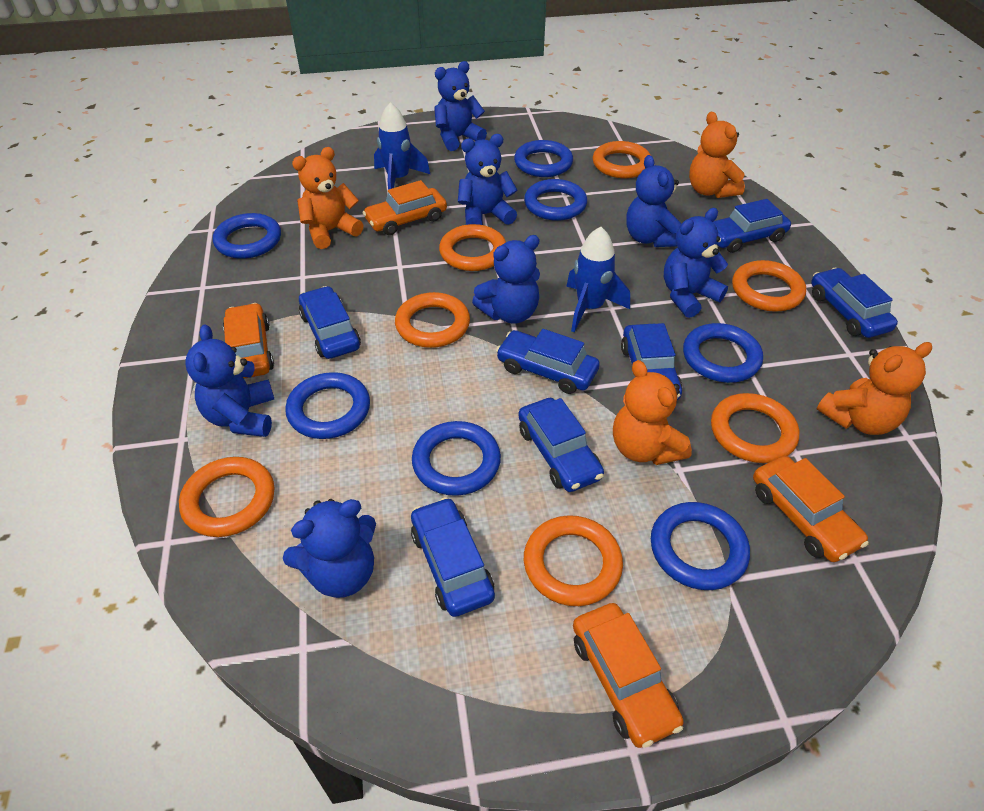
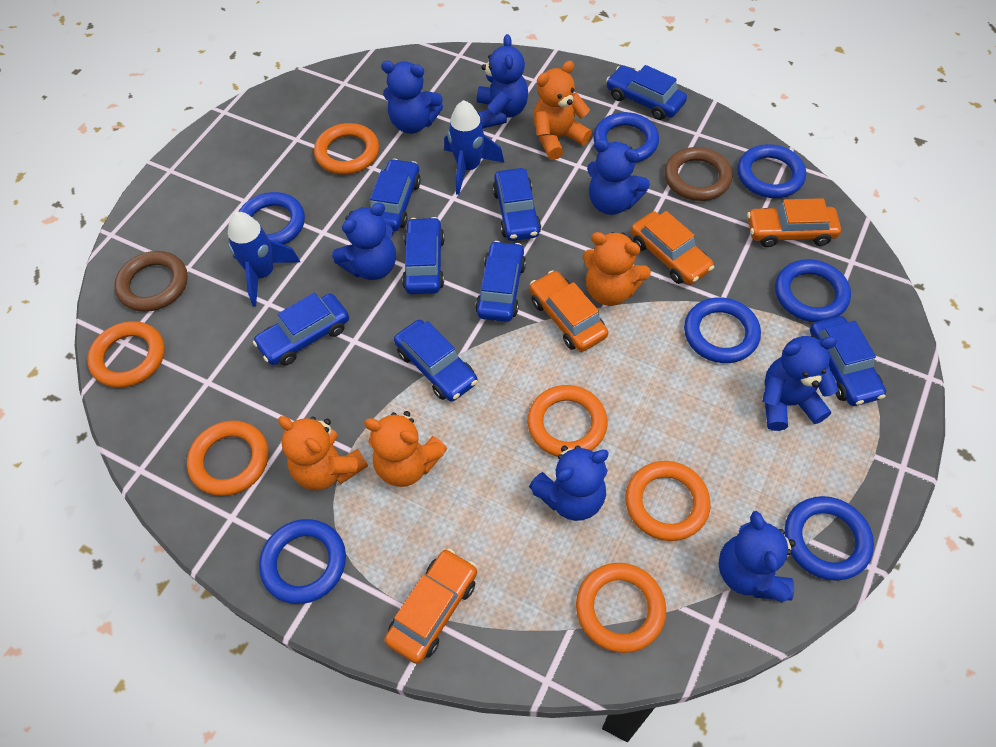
blue car: 7 -> 8
brown ring: 0 -> 2
orange ring: 7 -> 6

